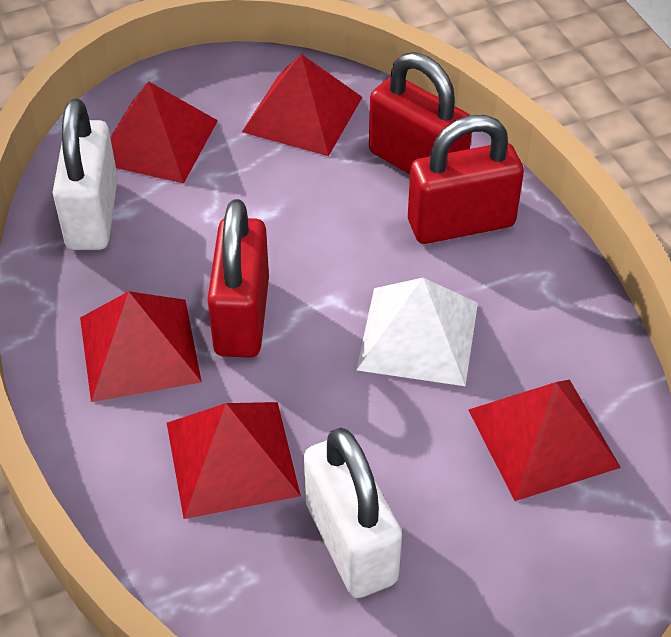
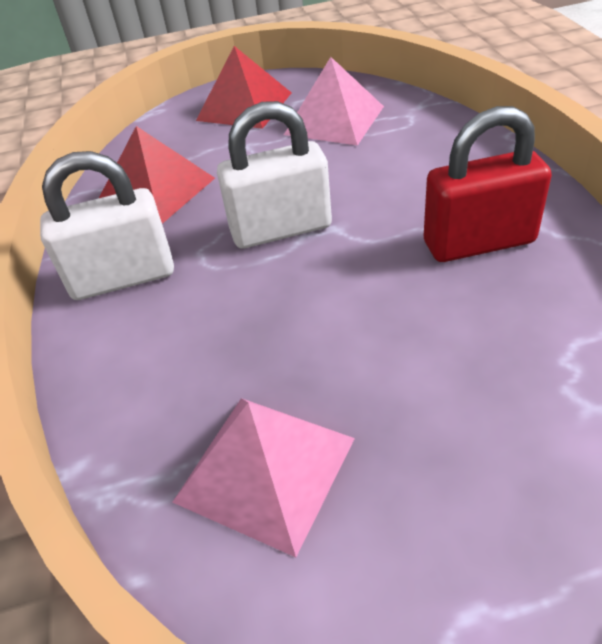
pink pyramid: 0 -> 2
red padlock: 3 -> 1
red pyramid: 5 -> 2
white pyramid: 1 -> 0

